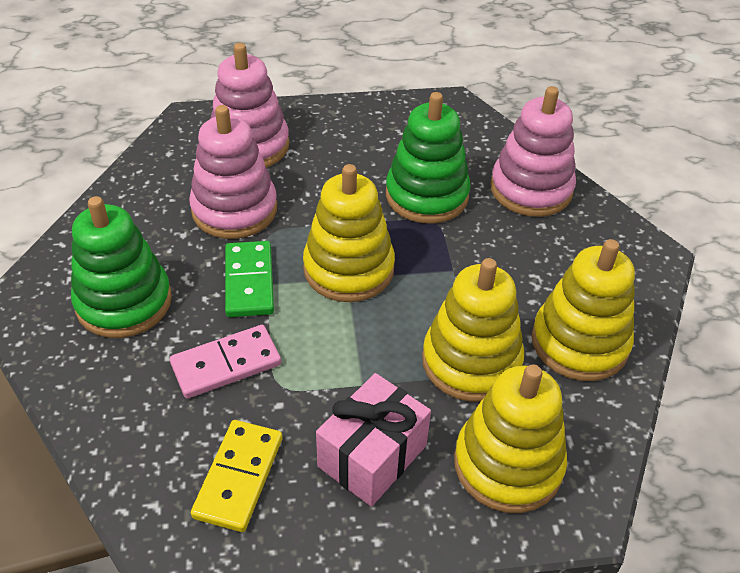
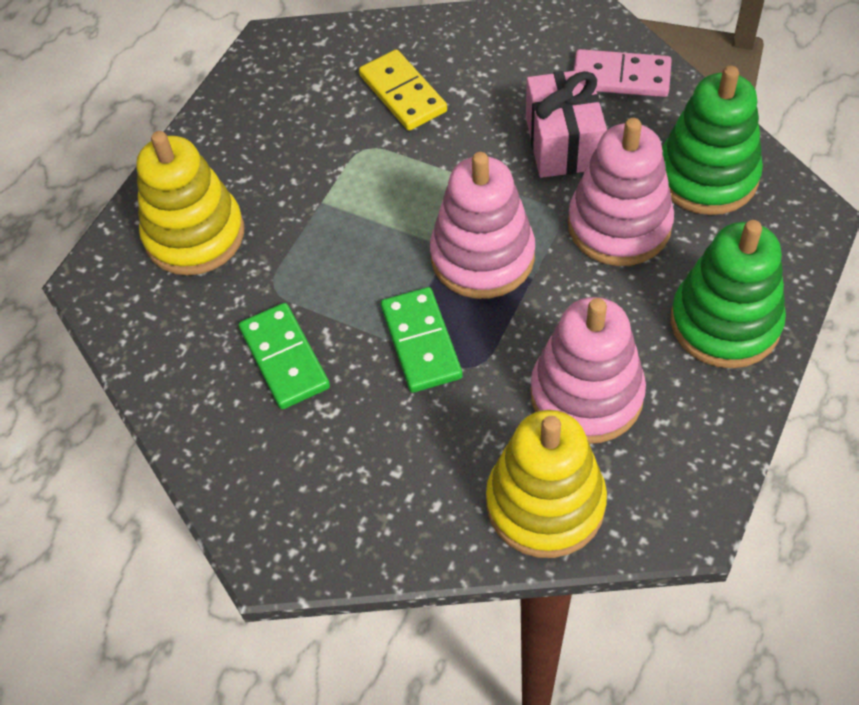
green domino: 1 -> 2
yellow stacking toy: 4 -> 2

